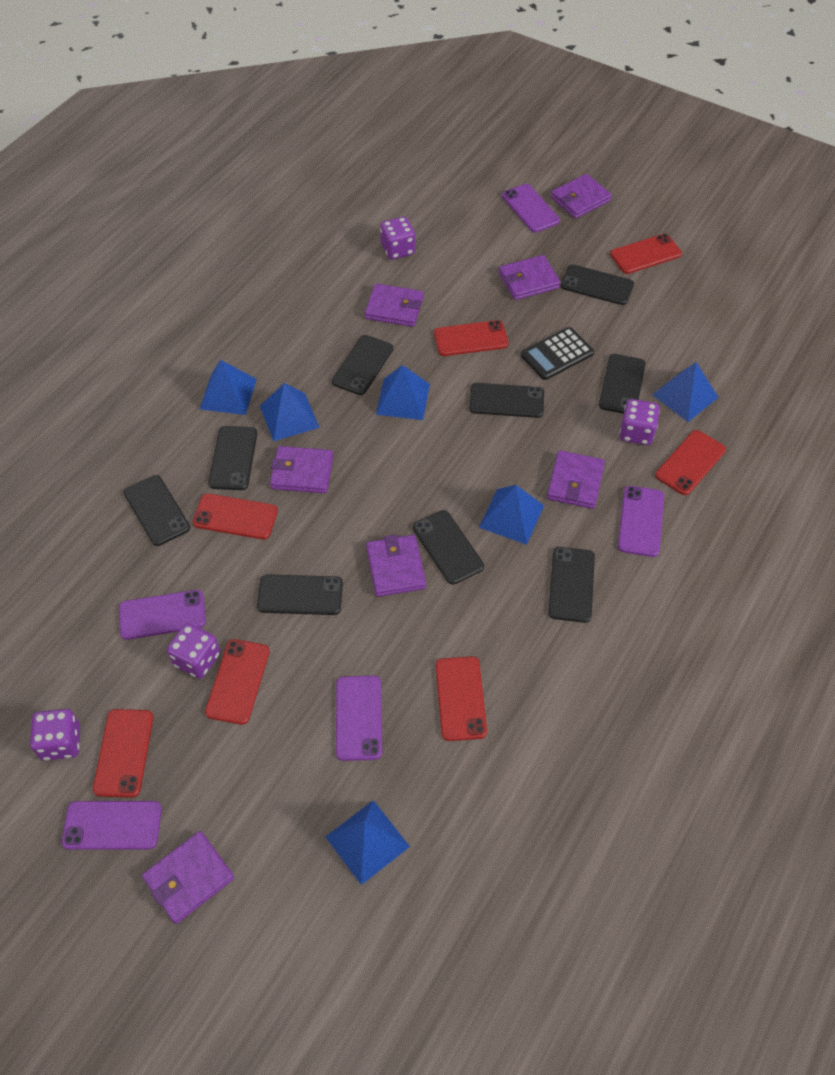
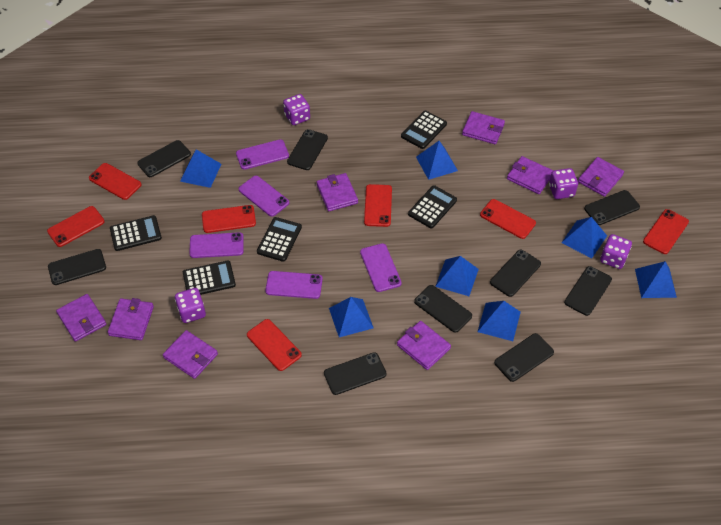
black calculator: 1 -> 5
blue pyramid: 6 -> 7
purple wallet: 7 -> 8

